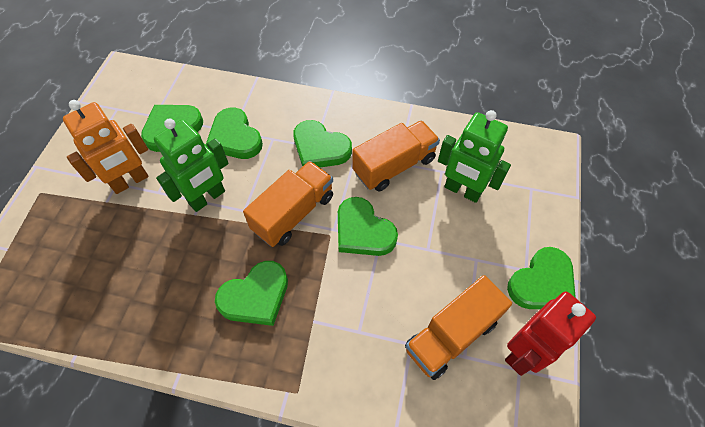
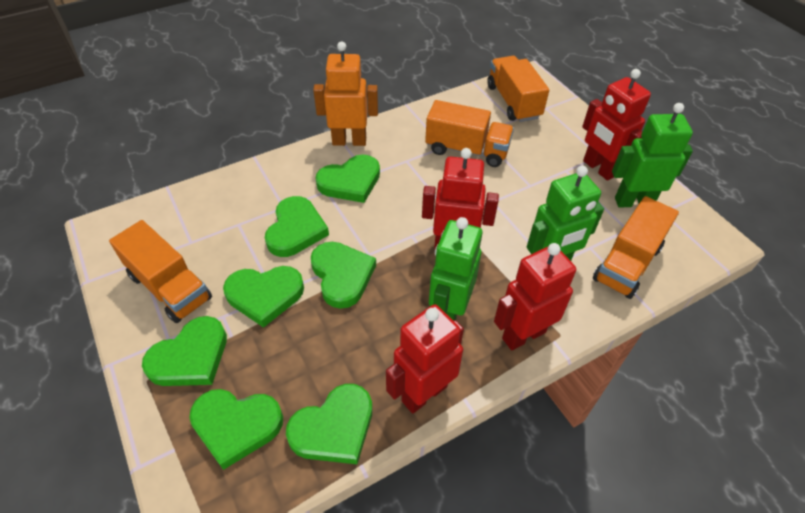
green heart: 6 -> 7
green robot: 2 -> 3
orange truck: 3 -> 4
red robot: 1 -> 4

